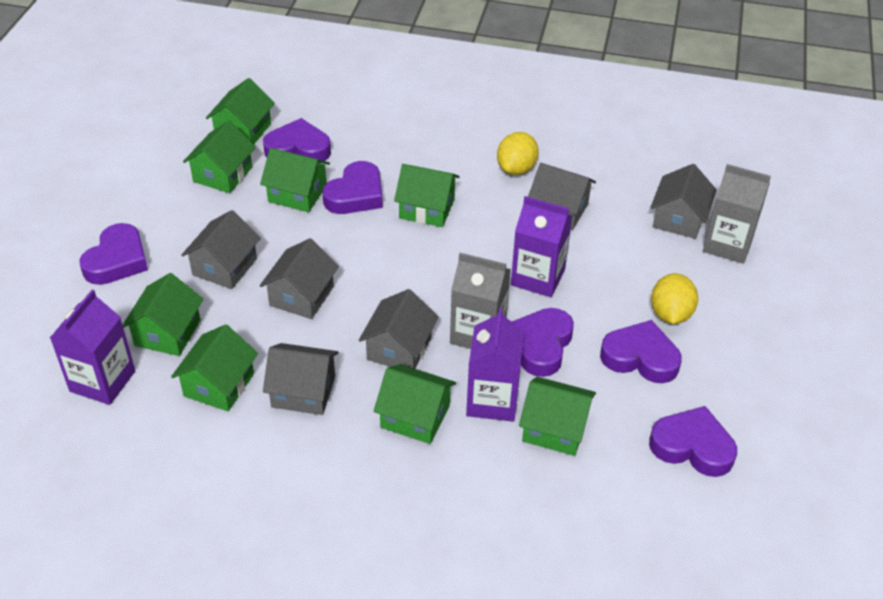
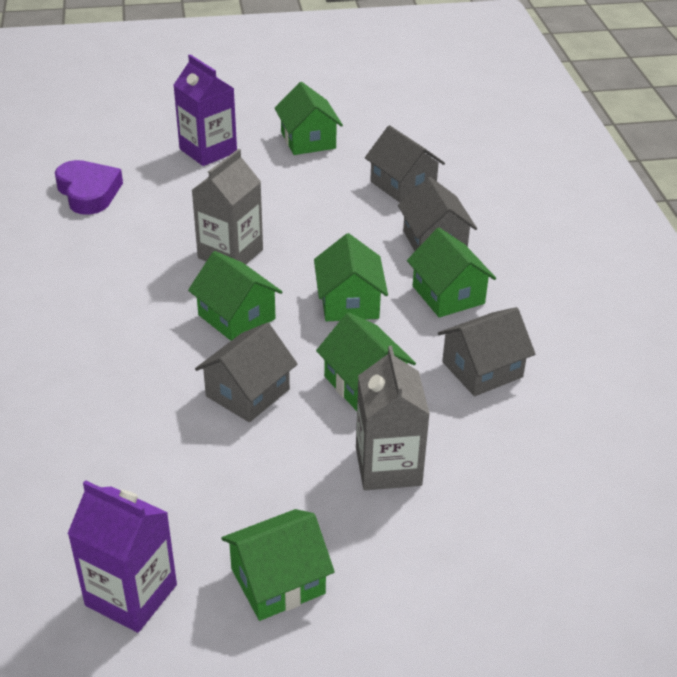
green house: 8 -> 6
grey house: 6 -> 4
purple carton: 3 -> 2
purple heart: 6 -> 1
yellow lemon: 2 -> 0

